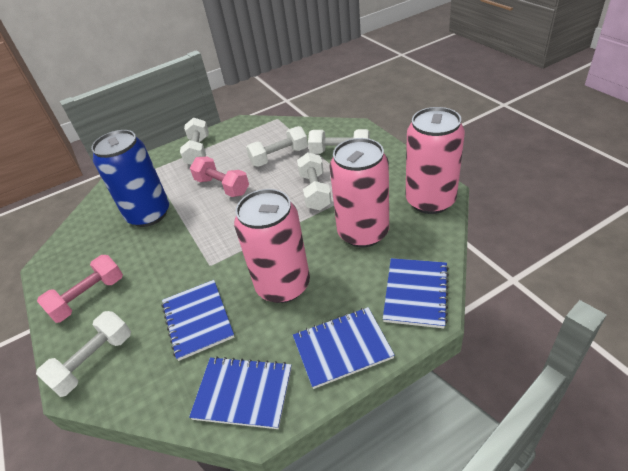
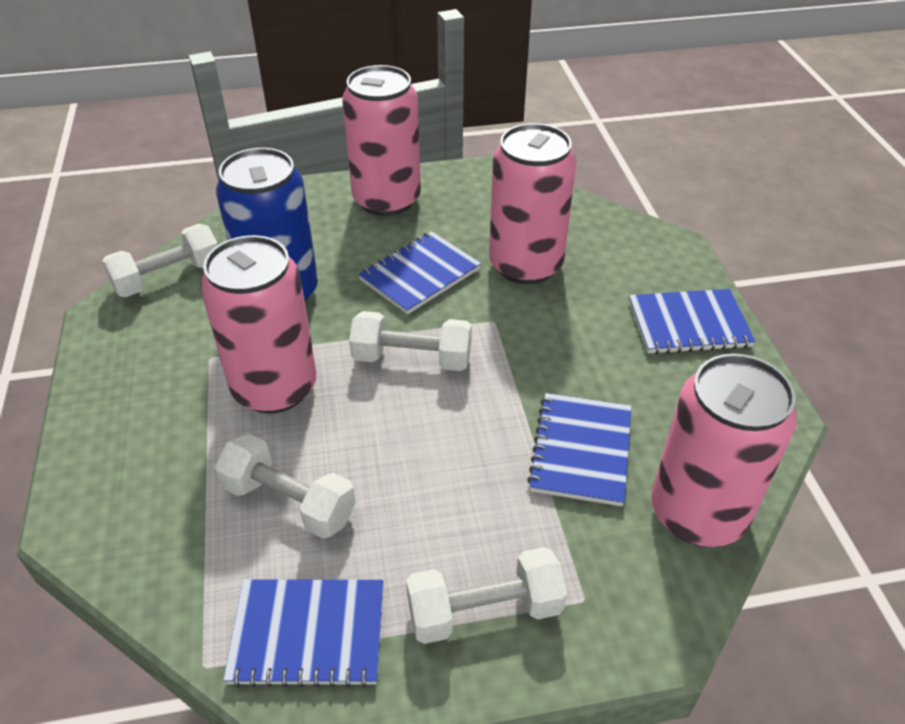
pink can: 3 -> 4
pink dumbbell: 2 -> 0
white dumbbell: 5 -> 4

